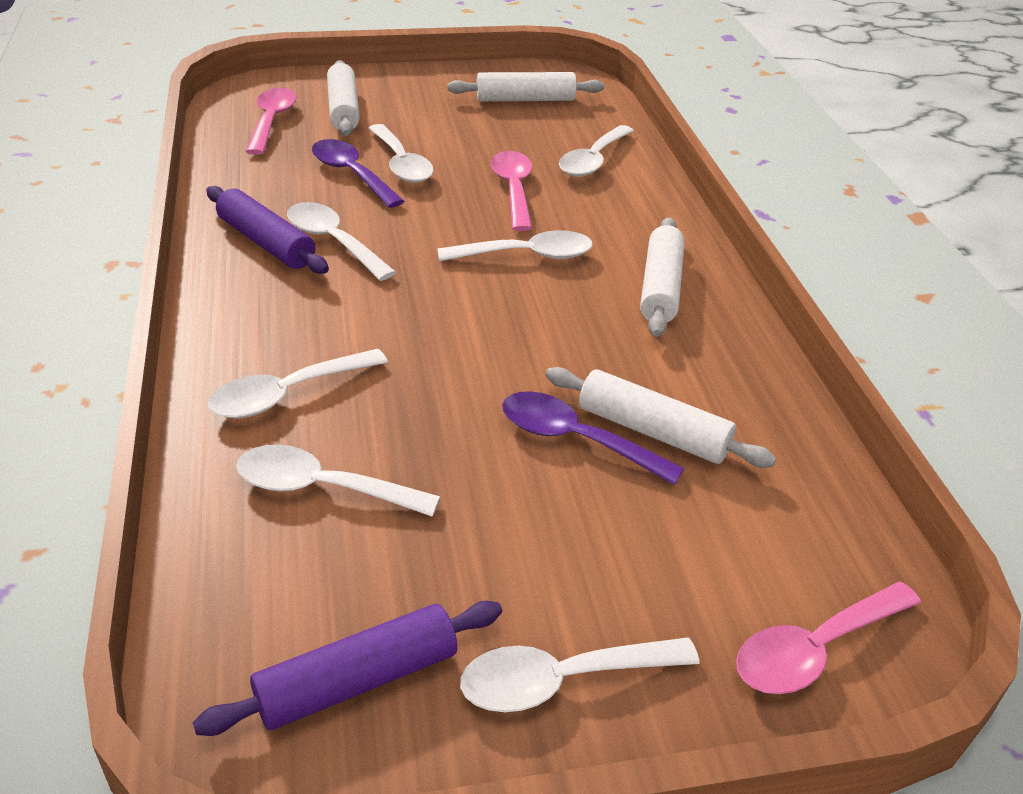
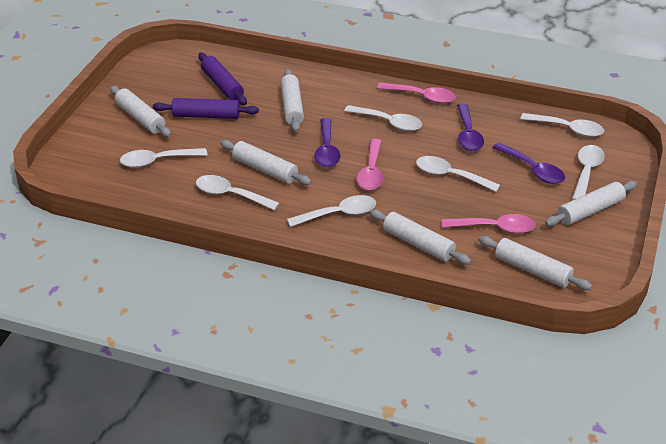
purple spoon: 2 -> 3
white rolling pin: 4 -> 6

